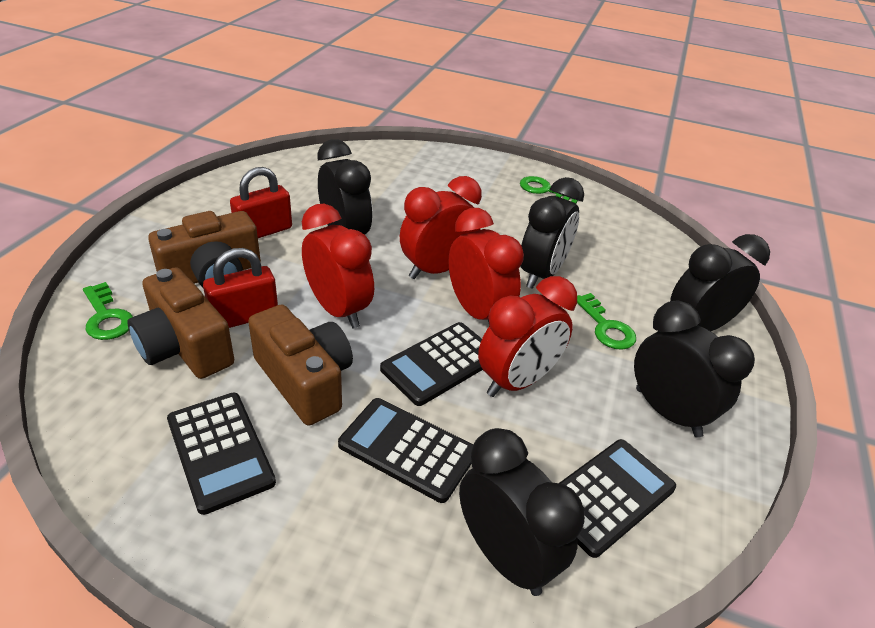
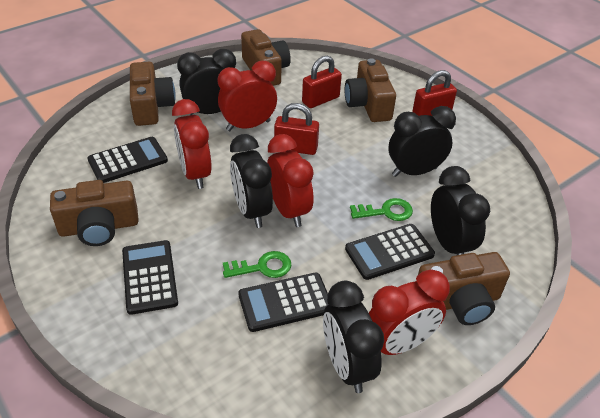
brown camera: 3 -> 5
green key: 3 -> 2
red padlock: 2 -> 3

